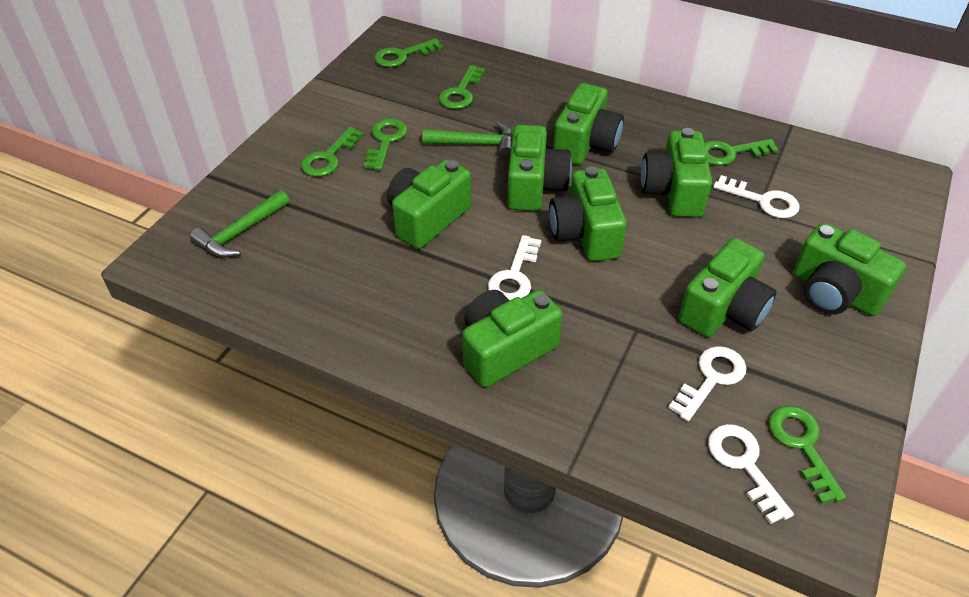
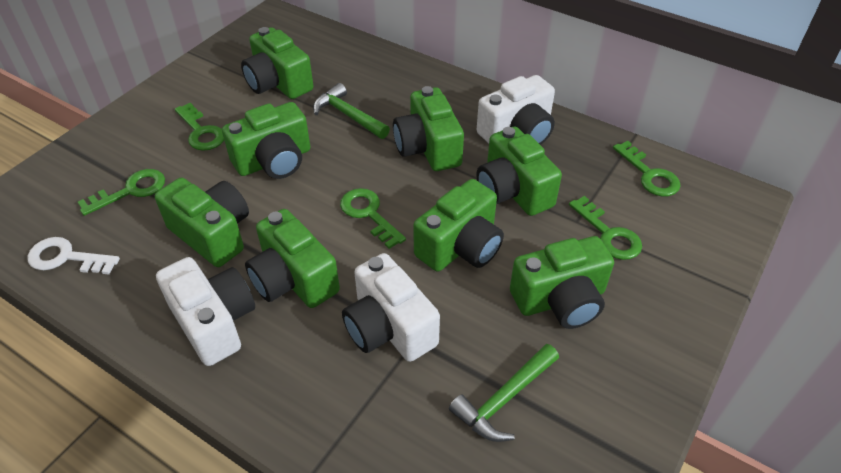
green key: 6 -> 5
white camera: 0 -> 3
white key: 4 -> 1

